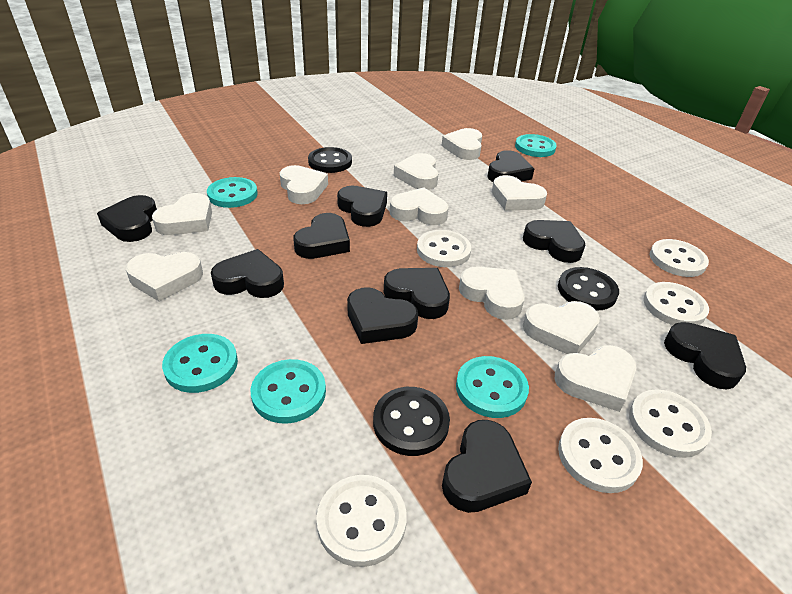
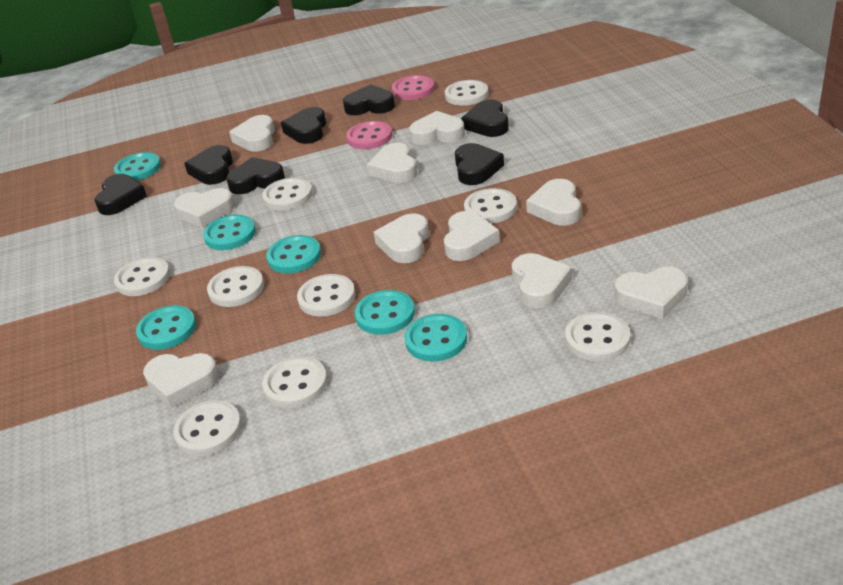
black button: 3 -> 0
black heart: 10 -> 7
pink button: 0 -> 2
turquoise button: 5 -> 6
white button: 6 -> 9

